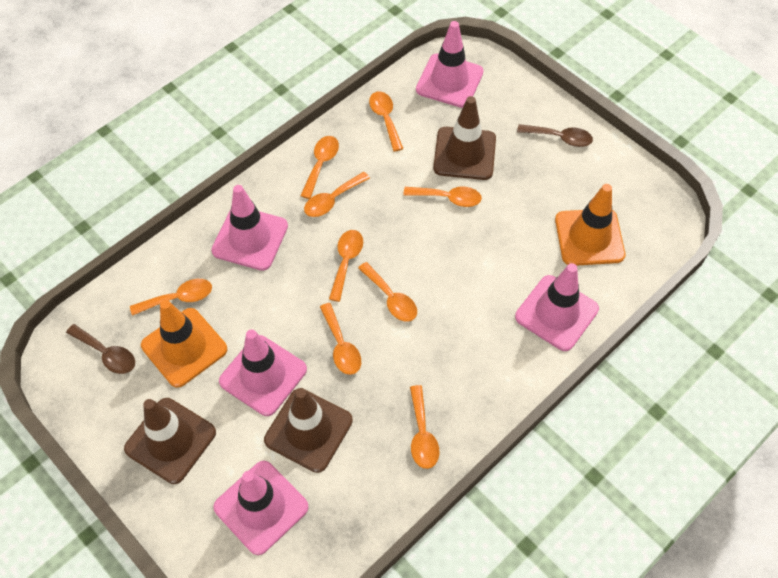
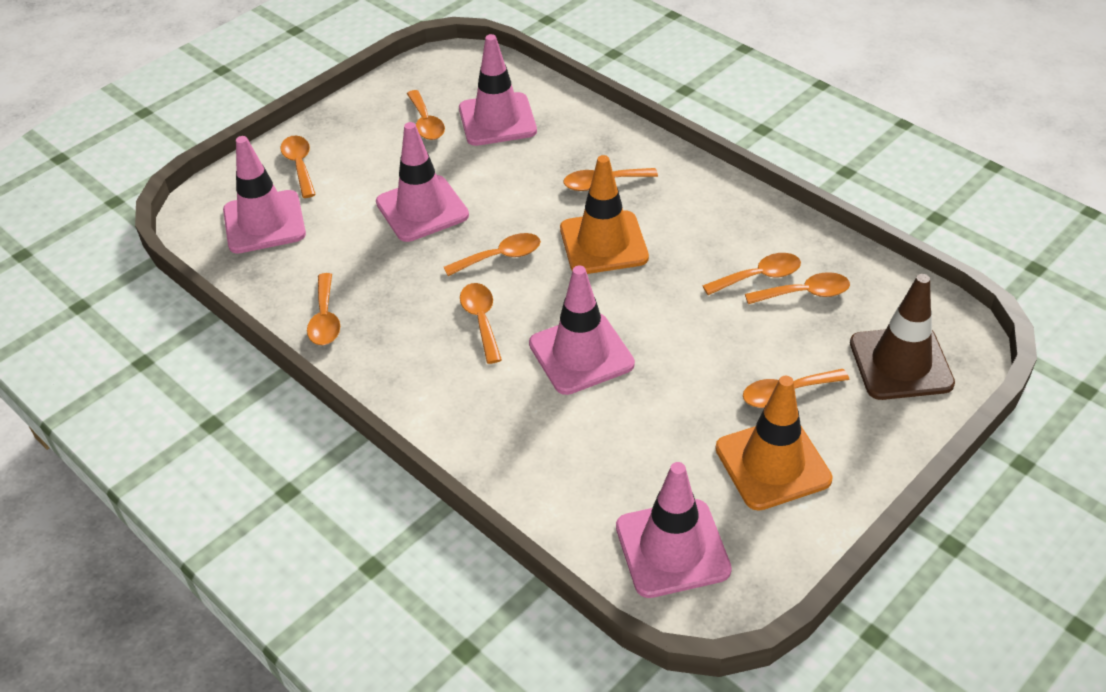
brown spoon: 2 -> 0
brown traffic cone: 3 -> 1

